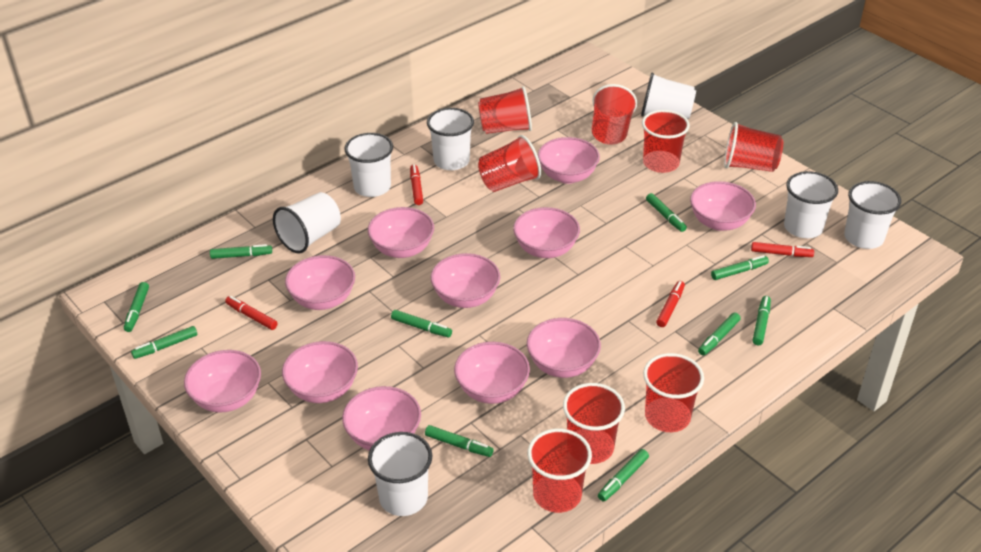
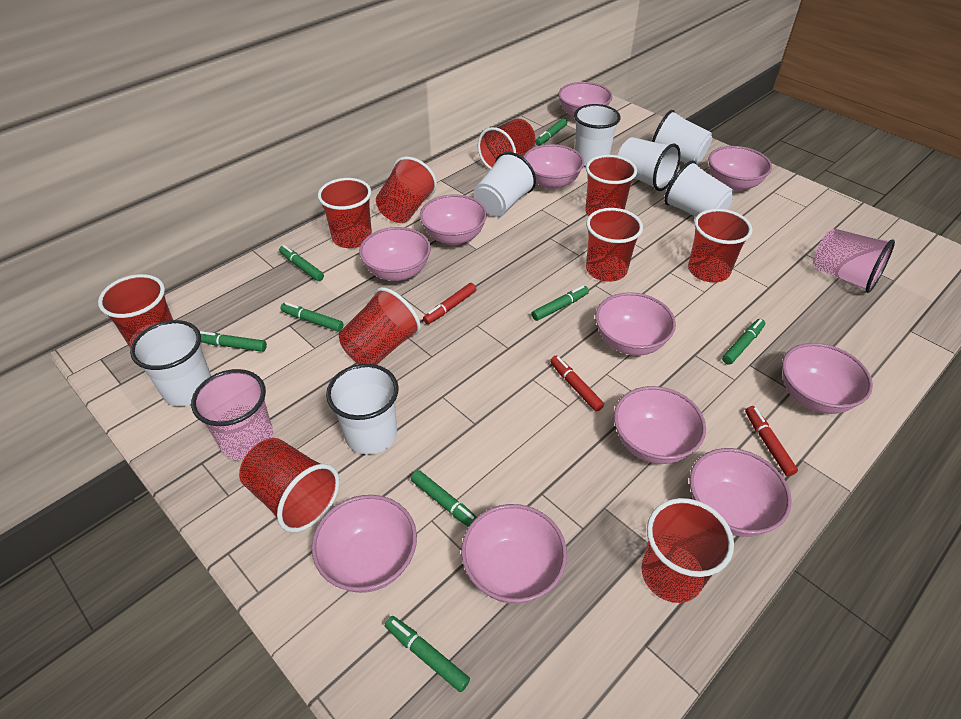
green marker: 10 -> 8
pink cup: 0 -> 2
red cup: 8 -> 10
red marker: 4 -> 3

